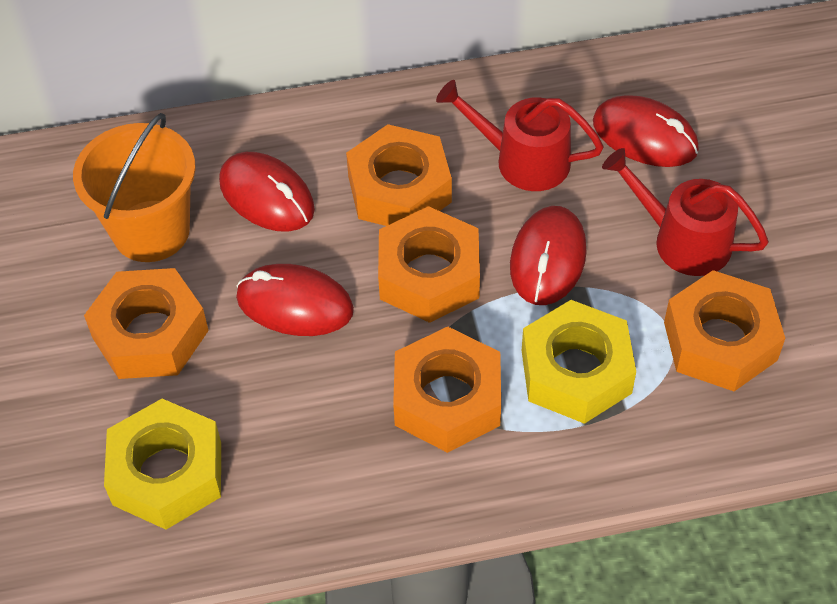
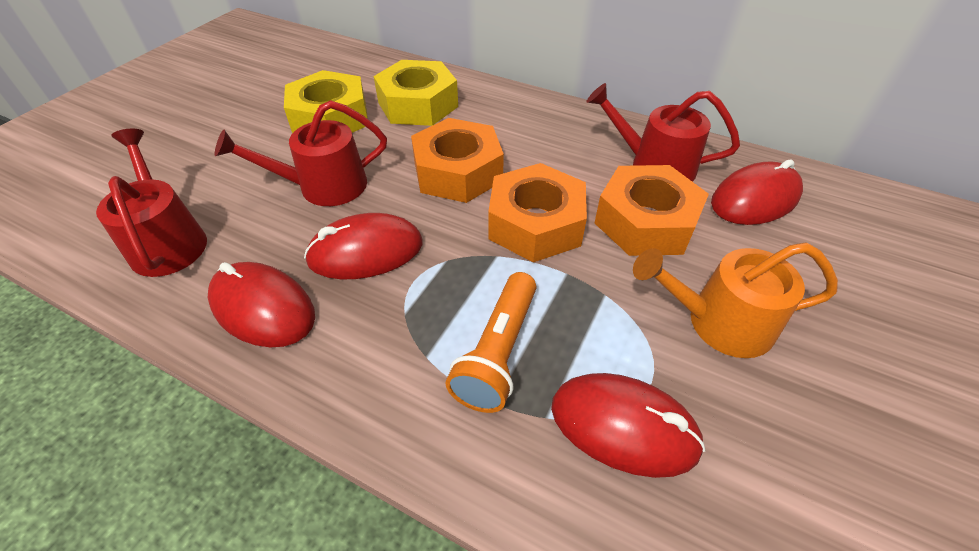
orange bucket: 1 -> 0
orange flashlight: 0 -> 1
orange nut: 5 -> 3
orange watering can: 0 -> 1
red watering can: 2 -> 3

